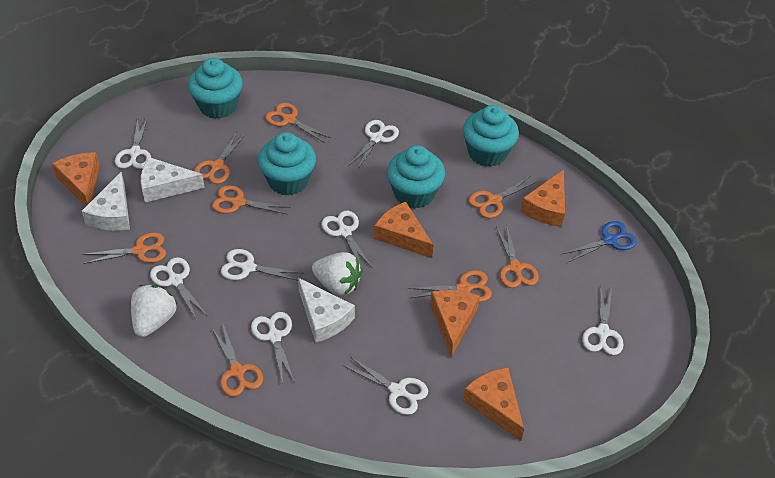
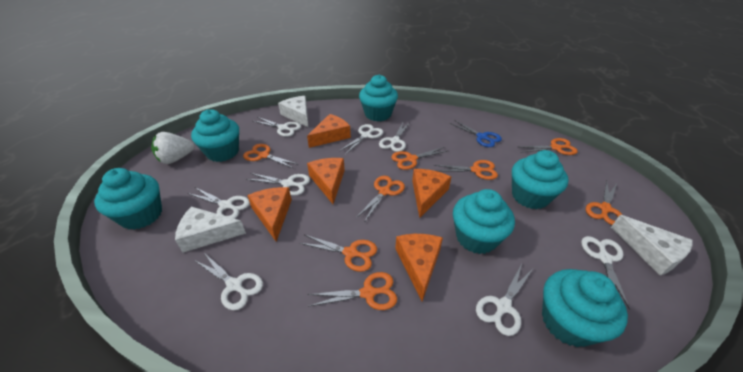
turquoise cupcake: 4 -> 6
white strawberry: 2 -> 1

